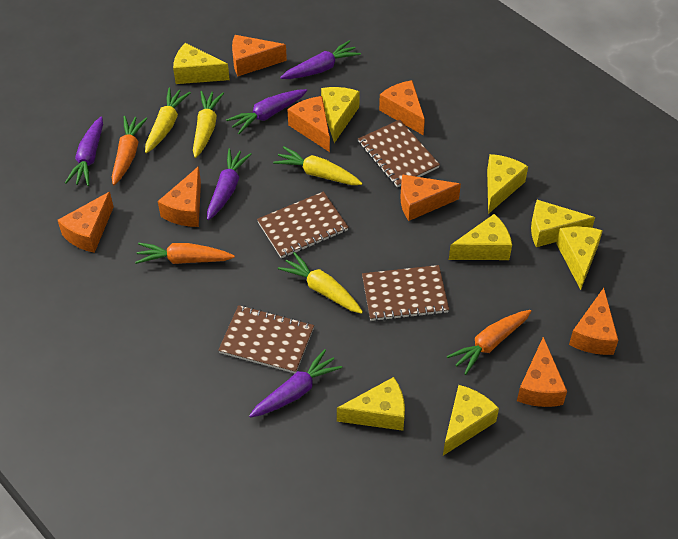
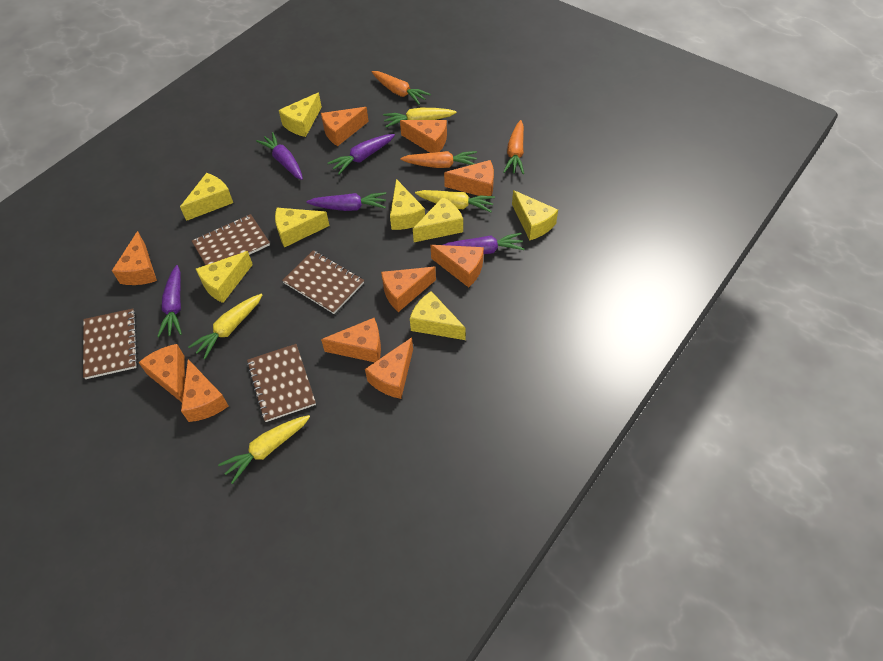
orange cheese: 8 -> 10

